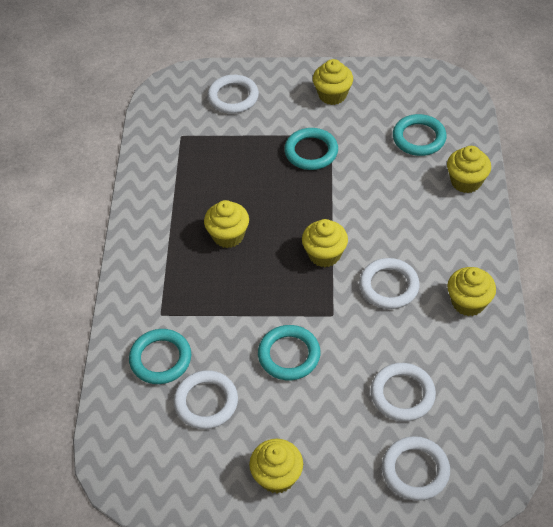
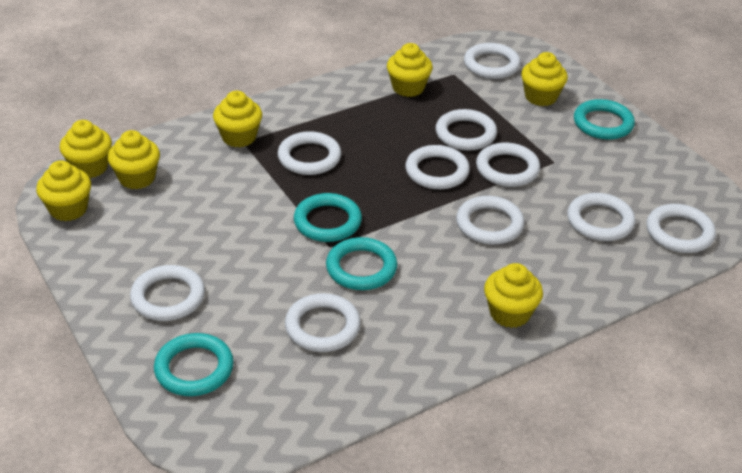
white ring: 5 -> 10
yellow cupcake: 6 -> 7

